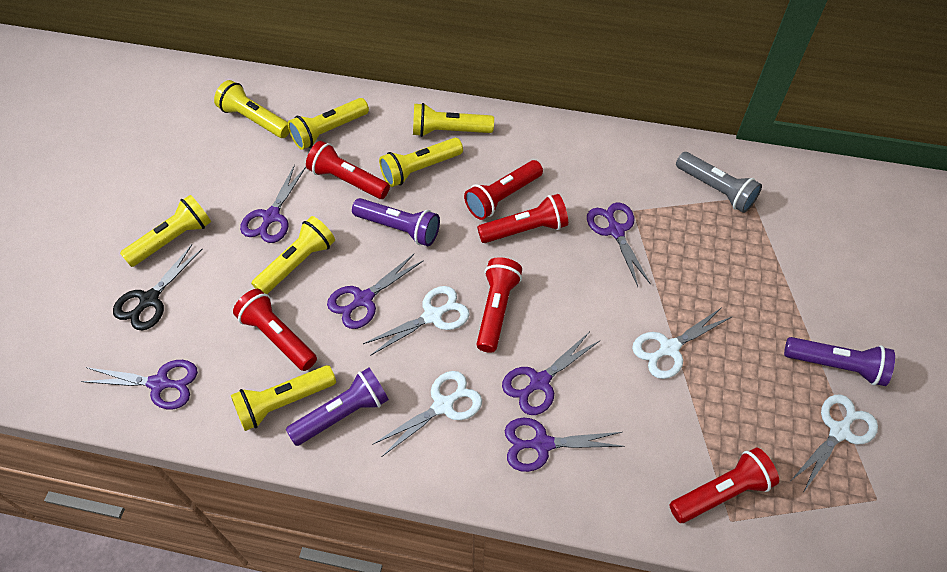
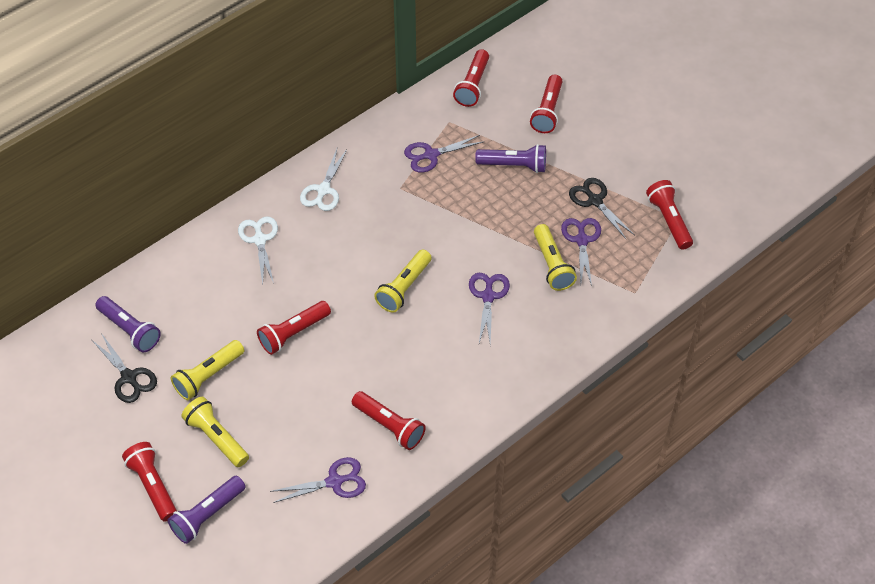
black scissors: 1 -> 2
grey flashlight: 1 -> 0
purple scissors: 6 -> 4
white scissors: 4 -> 2
yellow flashlight: 7 -> 4

